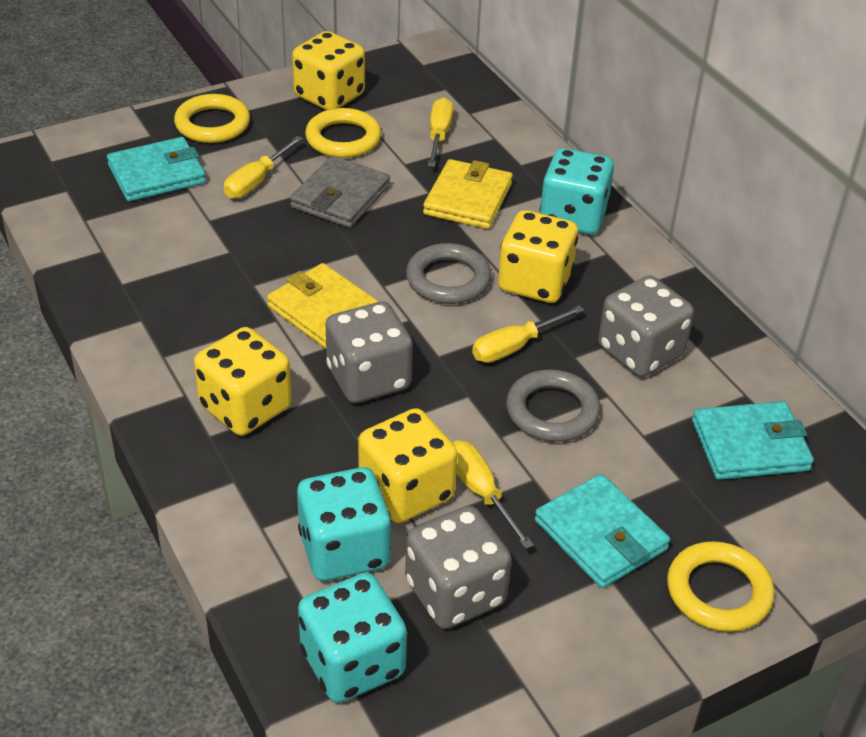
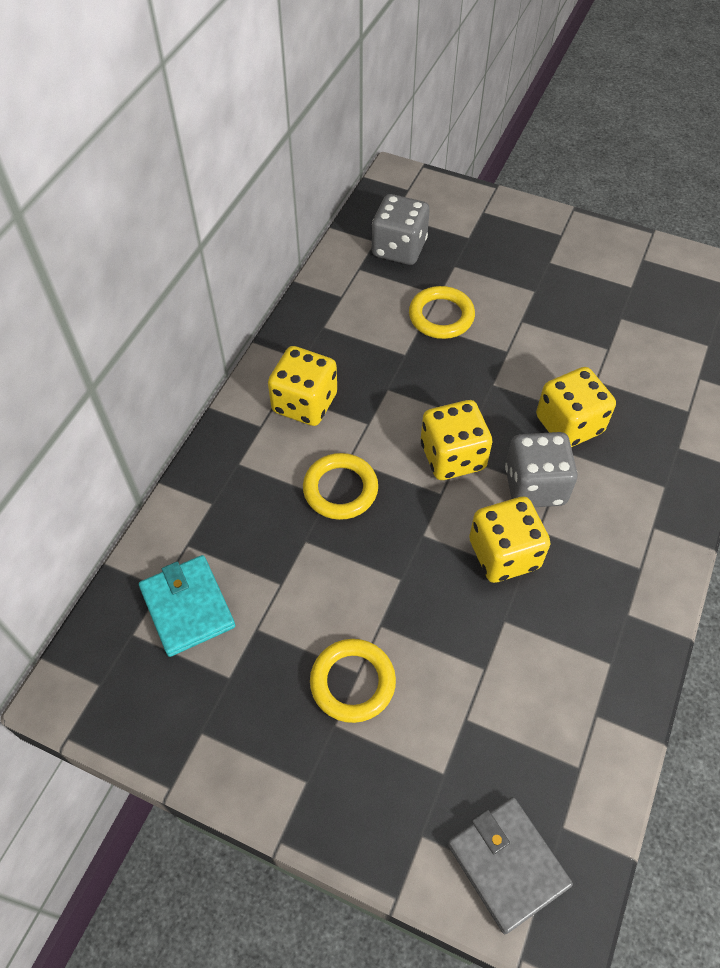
grey dice: 3 -> 2
grey ring: 2 -> 0
turquoise dice: 3 -> 0
turquoise wallet: 3 -> 1
yellow screwdriver: 4 -> 0
yellow wallet: 2 -> 0

